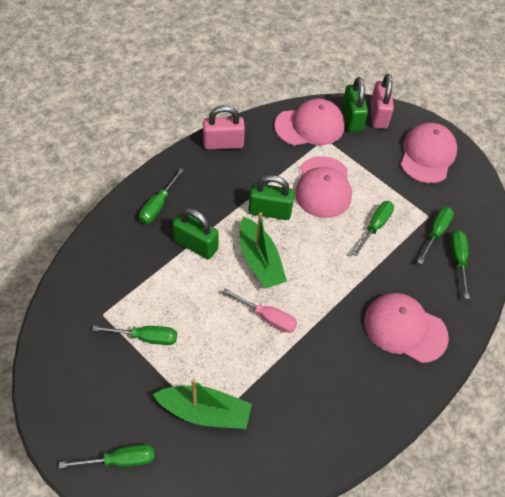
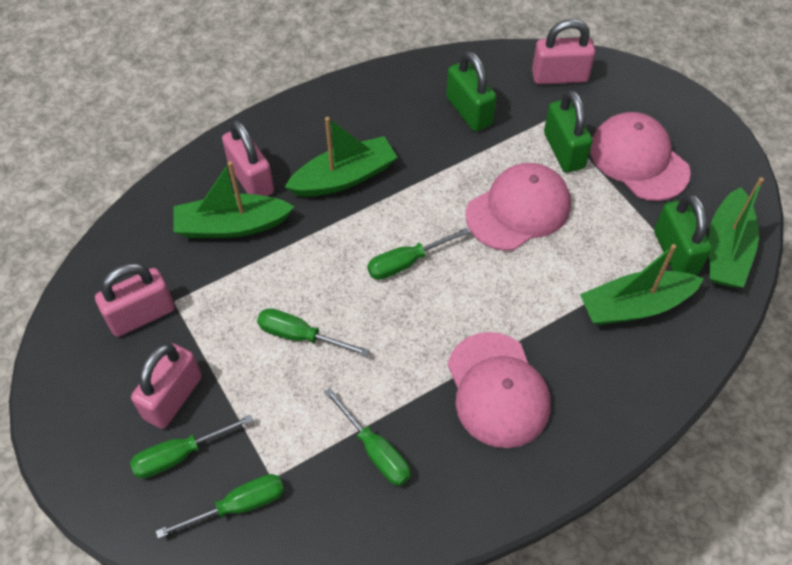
green boat: 2 -> 4
green screwdriver: 6 -> 5
pink cap: 4 -> 3
pink padlock: 2 -> 4
pink screwdriver: 1 -> 0

